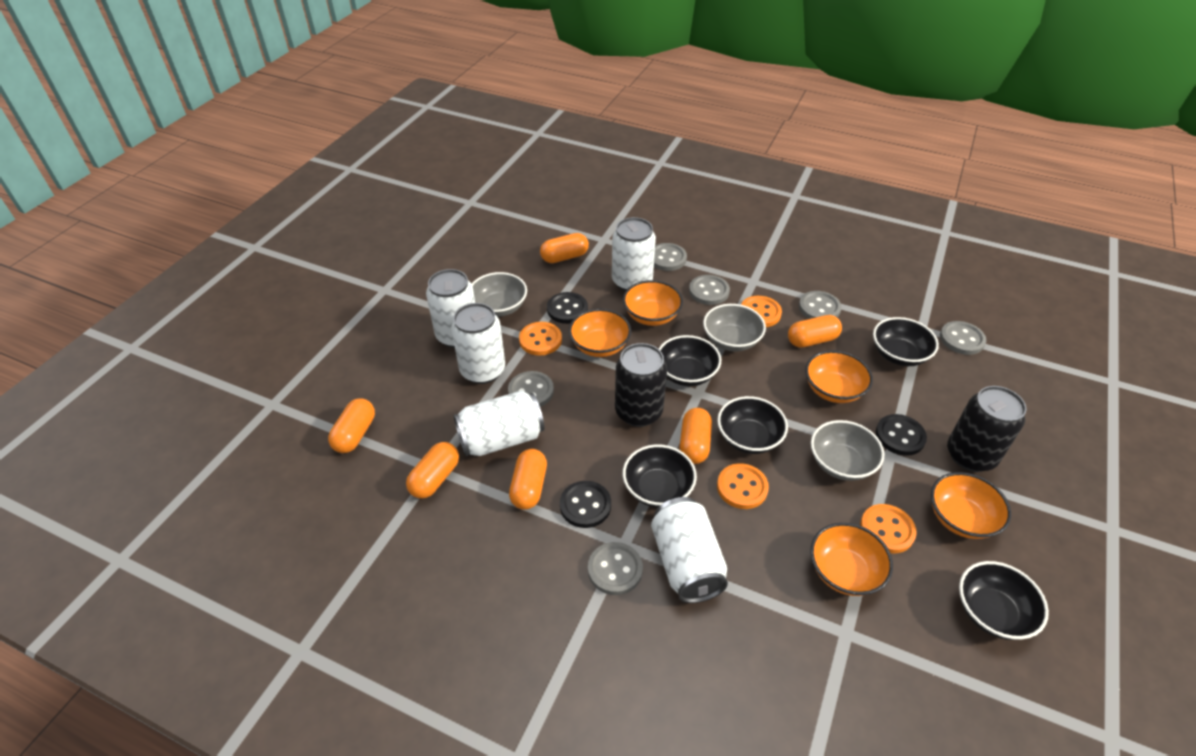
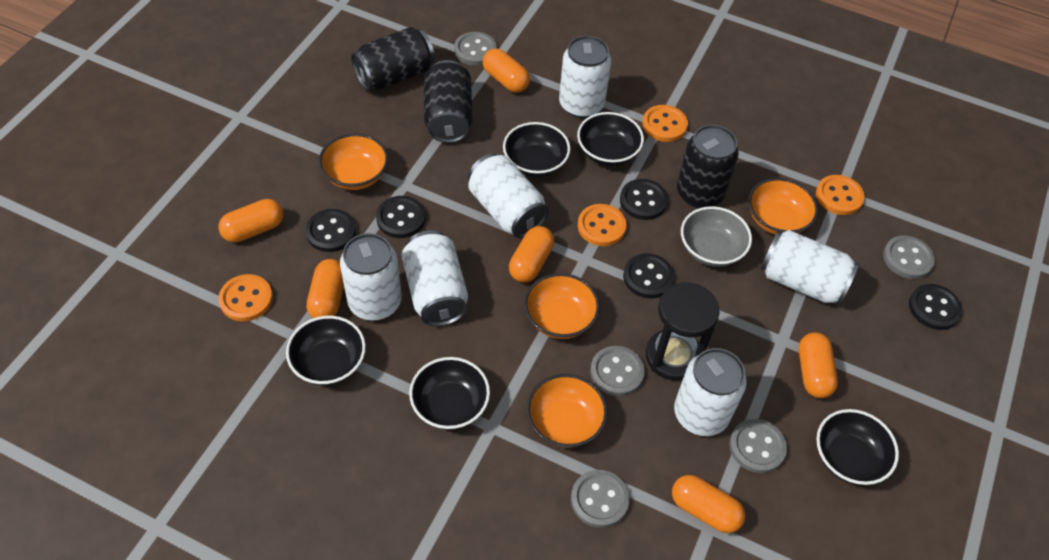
black button: 3 -> 5
black can: 2 -> 3
black hourglass: 0 -> 1
grey bowl: 3 -> 1
grey button: 6 -> 5
orange bowl: 5 -> 4
white can: 5 -> 6

